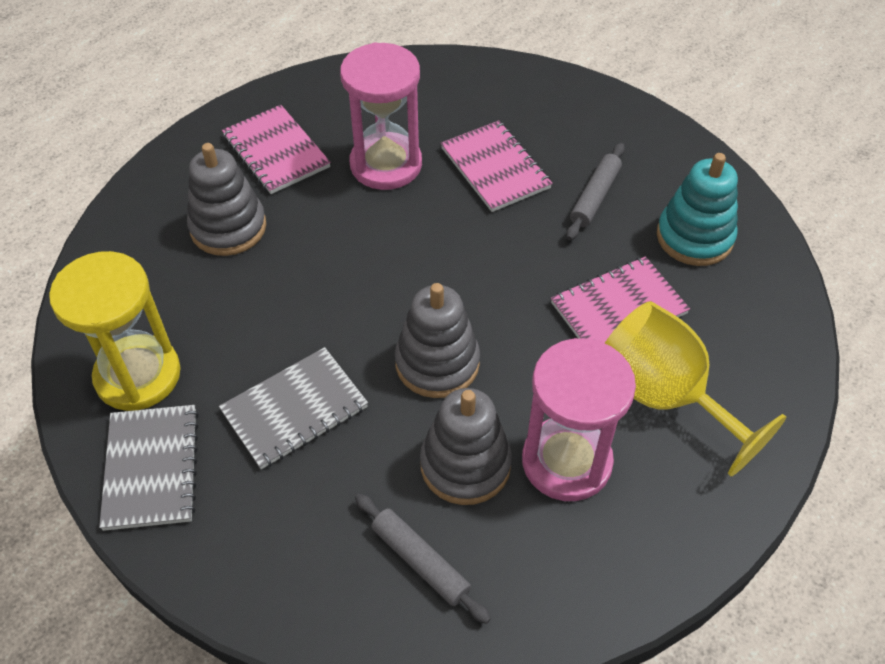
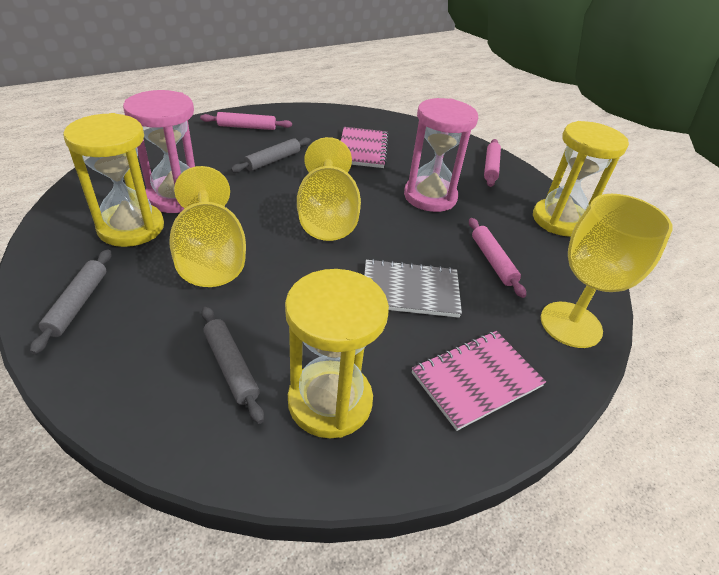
grey notebook: 2 -> 1
grey rolling pin: 2 -> 3
grey stacking toy: 3 -> 0
pink notebook: 3 -> 2
pink rolling pin: 0 -> 3
turquoise stacking toy: 1 -> 0
yellow goblet: 1 -> 3
yellow hourglass: 1 -> 3

